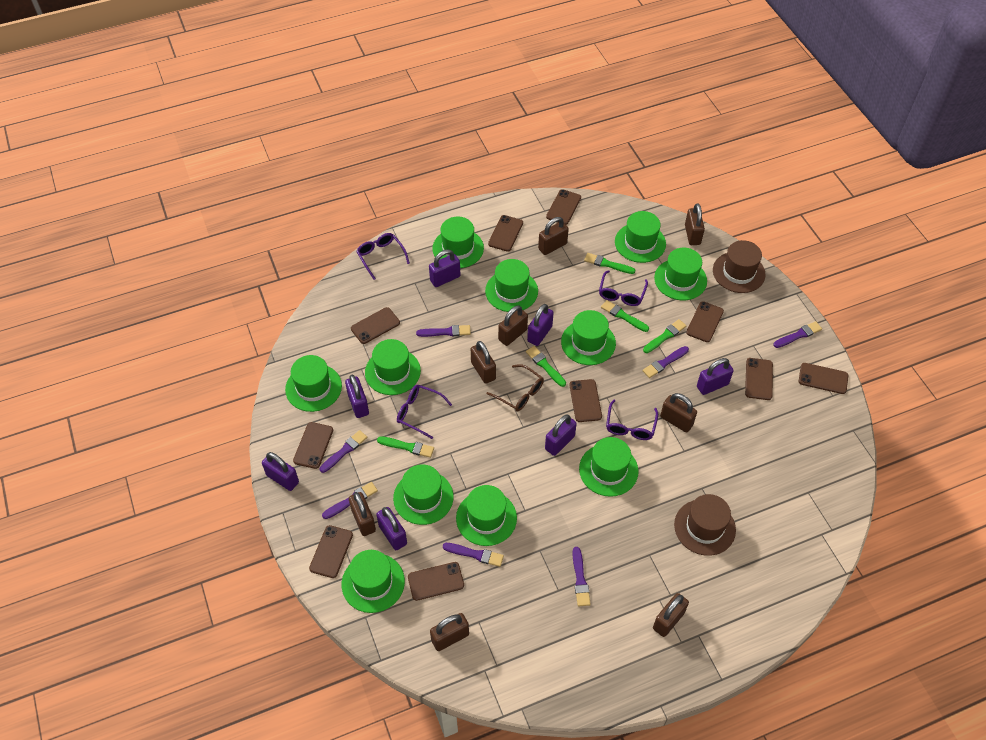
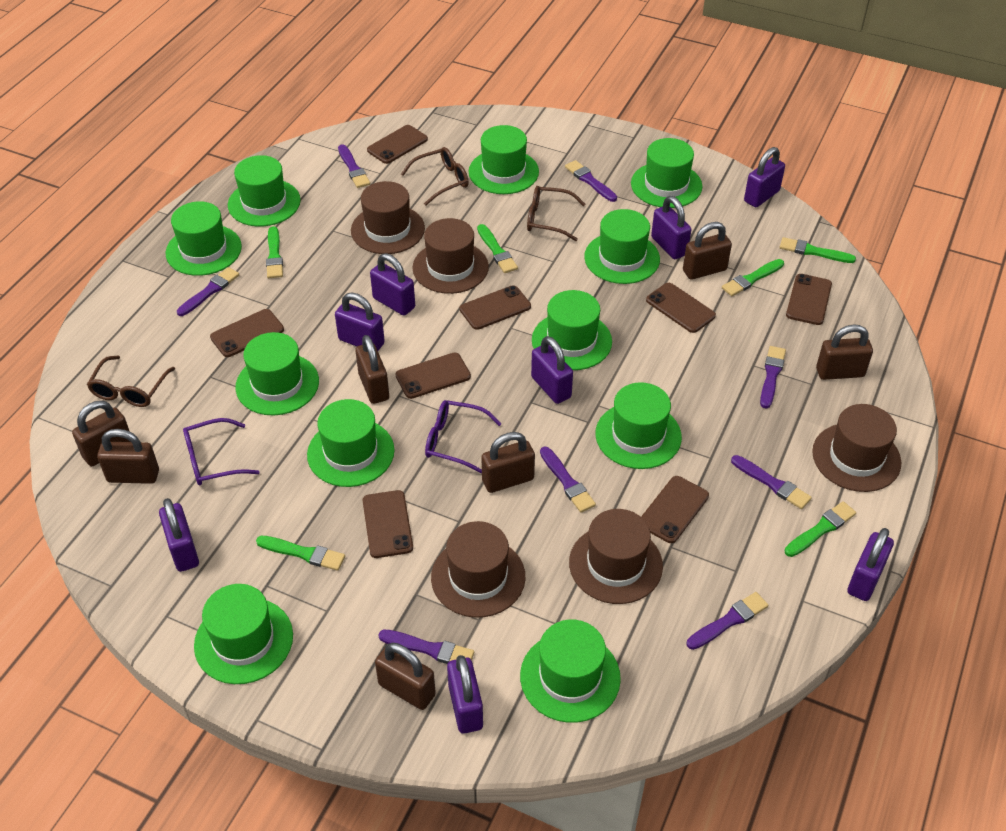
brown glasses: 1 -> 3
brown hat: 2 -> 5
brown padlock: 8 -> 7
brown phone: 10 -> 8
green brush: 5 -> 6
purple brush: 7 -> 8
purple glasses: 4 -> 2
purple padlock: 7 -> 8

